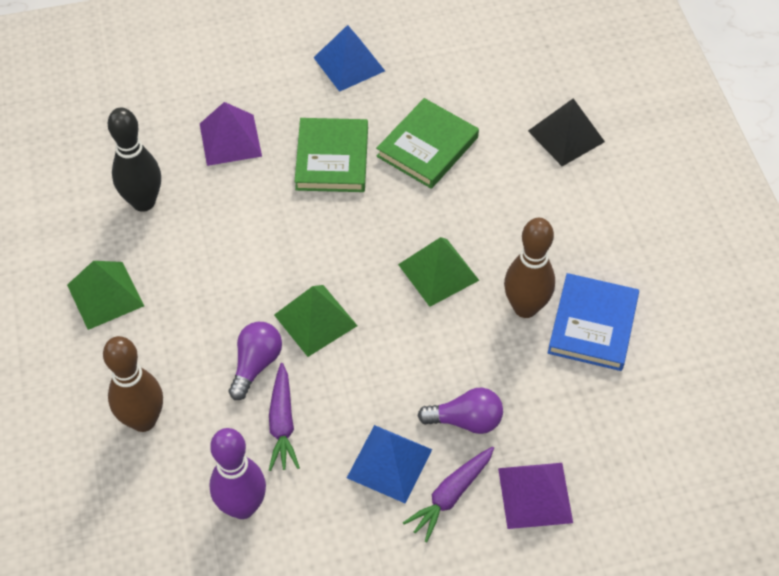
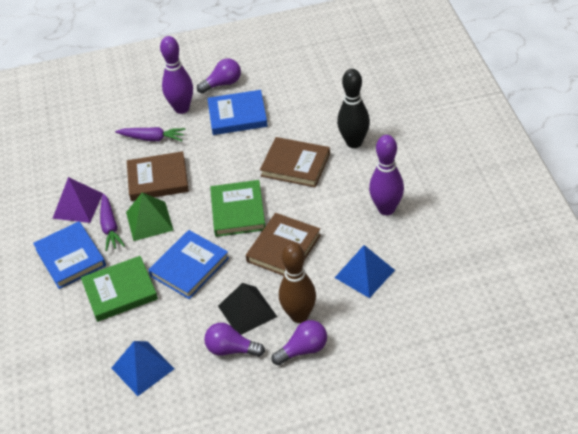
blue book: 1 -> 3
brown book: 0 -> 3
brown bowling pin: 2 -> 1
green pyramid: 3 -> 1
purple bowling pin: 1 -> 2
purple light bulb: 2 -> 3
purple pyramid: 2 -> 1

